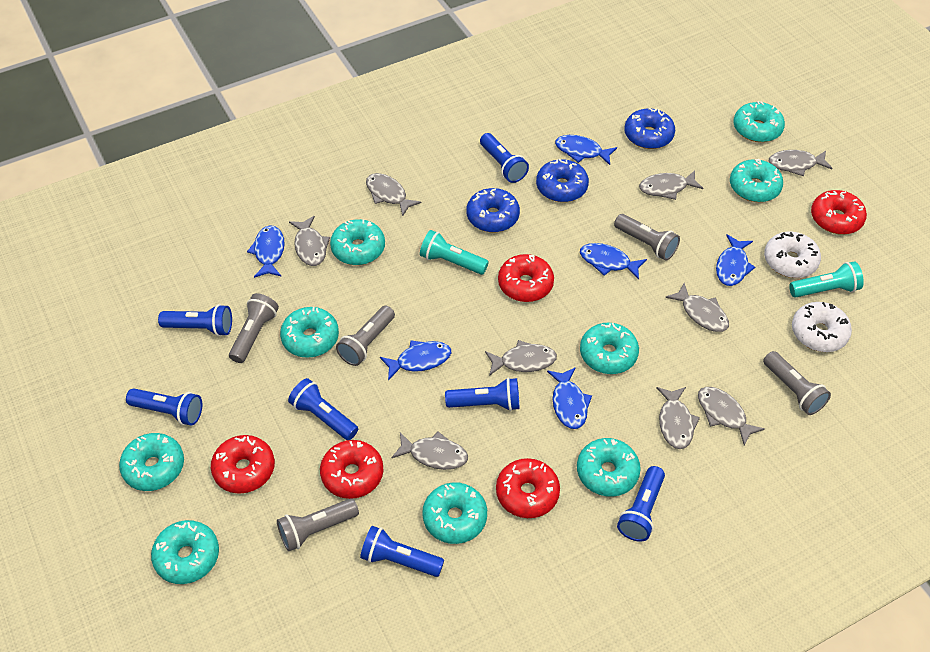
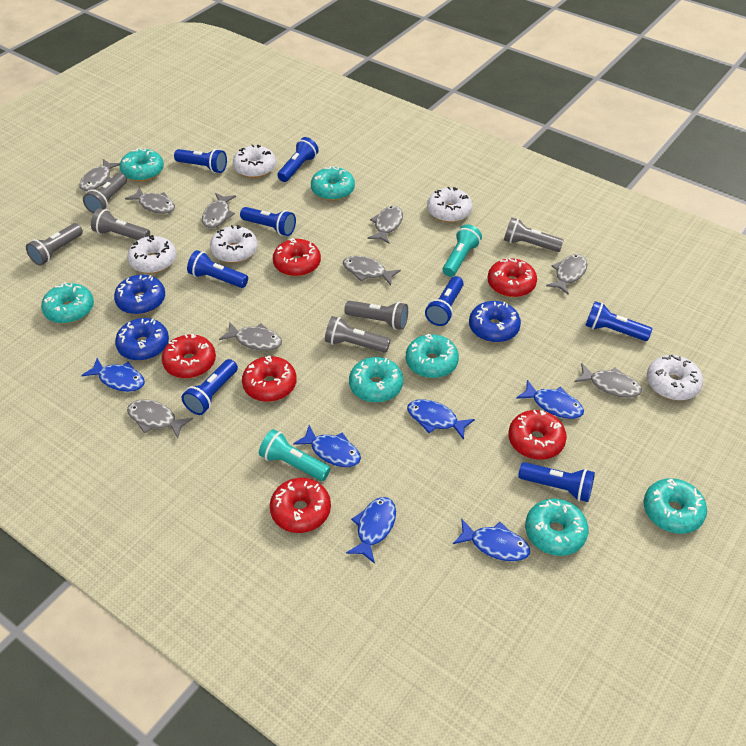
blue flashlight: 7 -> 8
grey flashlight: 5 -> 6
red donut: 5 -> 6
turquoise donut: 9 -> 7
white donut: 2 -> 5

